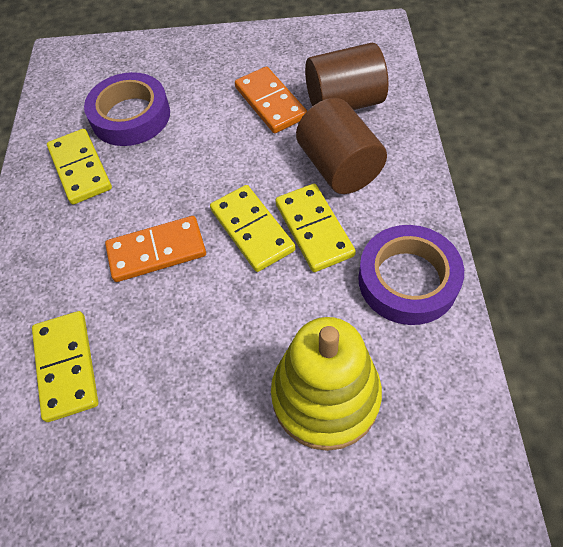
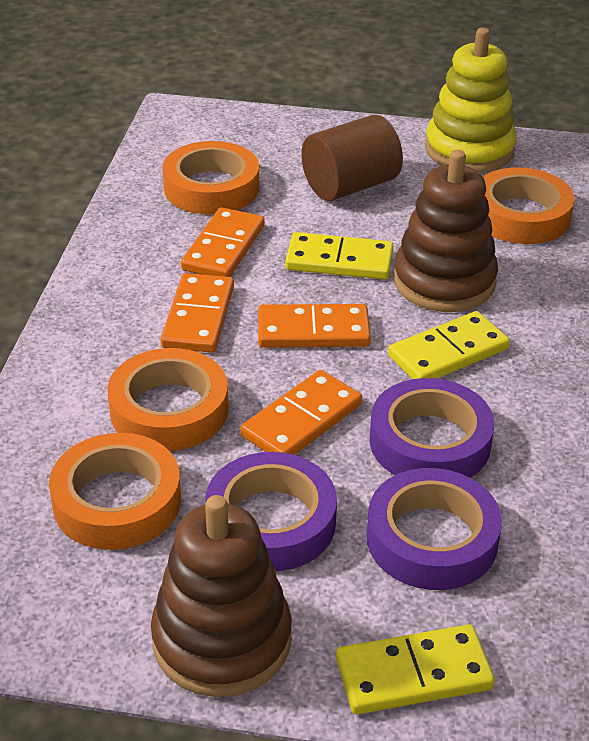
brown cylinder: 2 -> 1
brown stacking toy: 0 -> 2
orange domino: 2 -> 4
orange tape: 0 -> 4
purple tape: 2 -> 3
yellow domino: 4 -> 3

